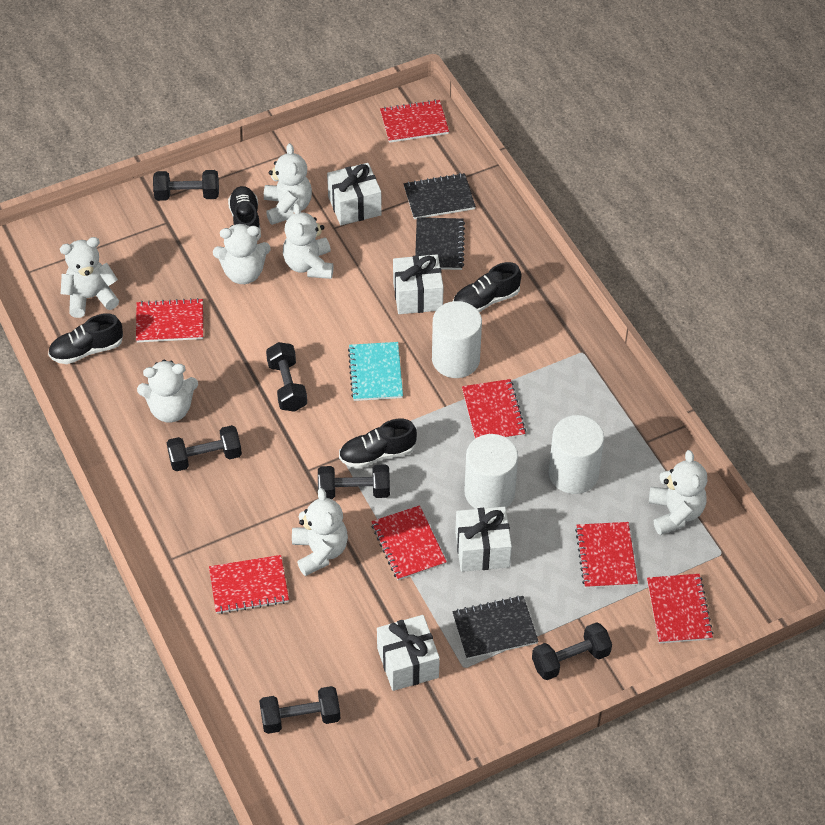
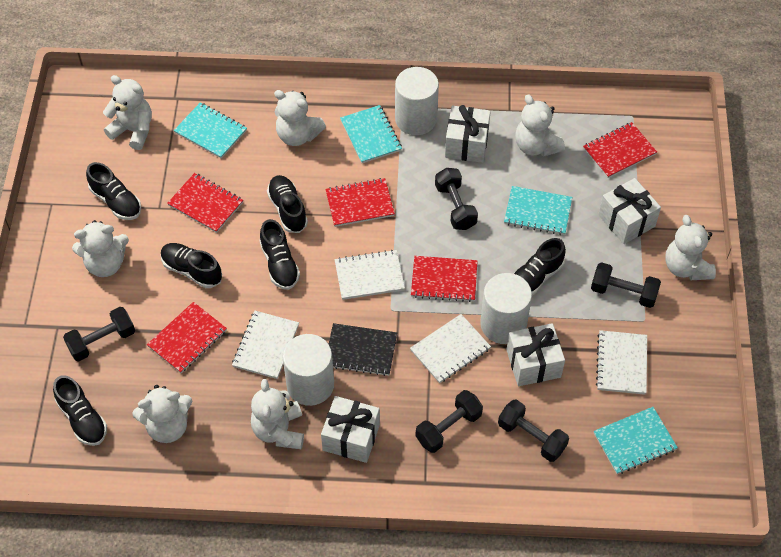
black dumbbell: 6 -> 5
black notebook: 3 -> 1
black shoe: 4 -> 6
red notebook: 7 -> 5
turquoise notebook: 1 -> 4
white notebook: 0 -> 4

